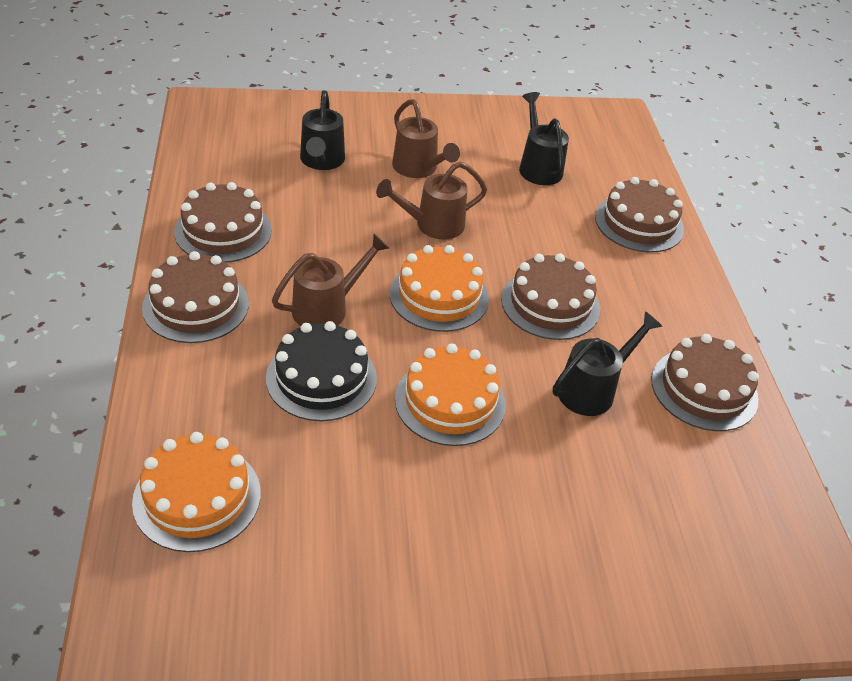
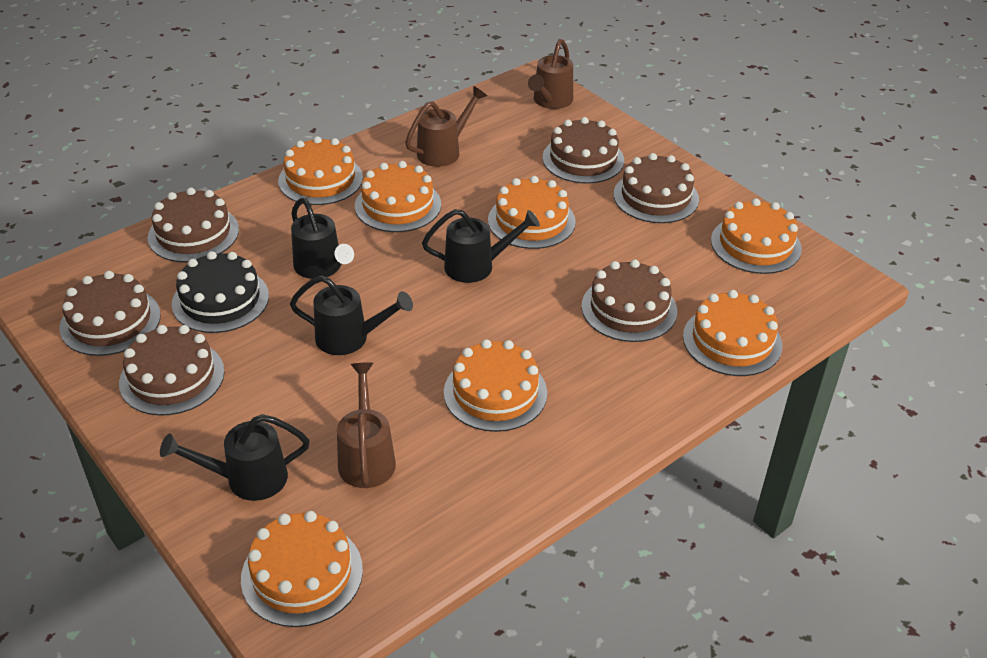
black watering can: 3 -> 4
brown cake: 5 -> 6
orange cake: 3 -> 7

